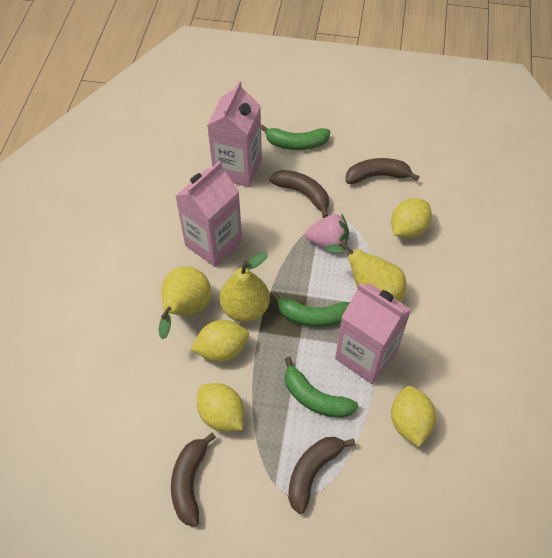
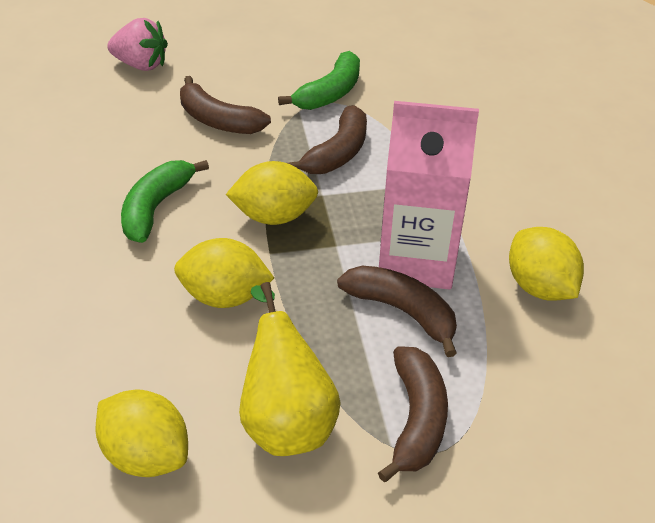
green banana: 3 -> 2
pink carton: 3 -> 1
yellow pear: 3 -> 1

